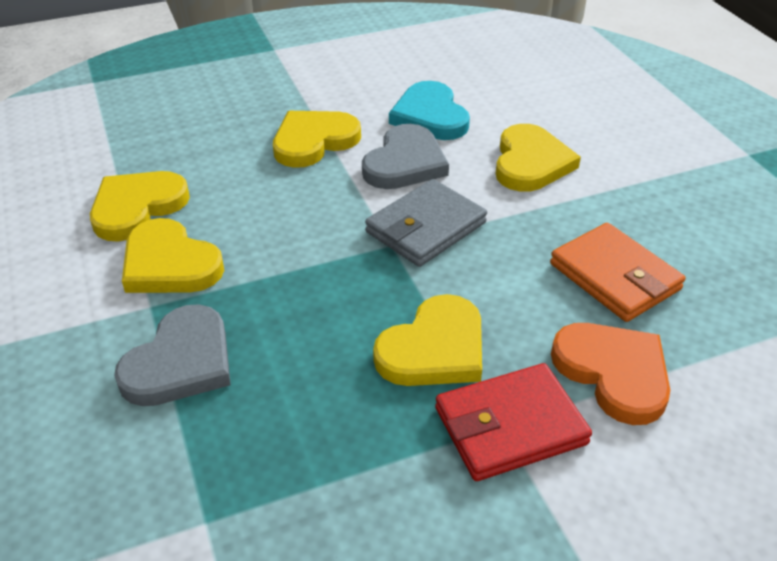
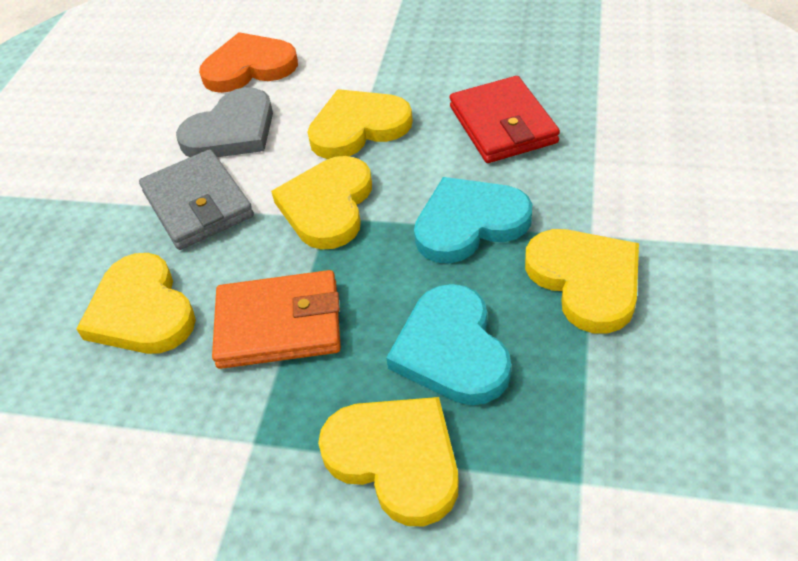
grey heart: 2 -> 1
turquoise heart: 1 -> 2

